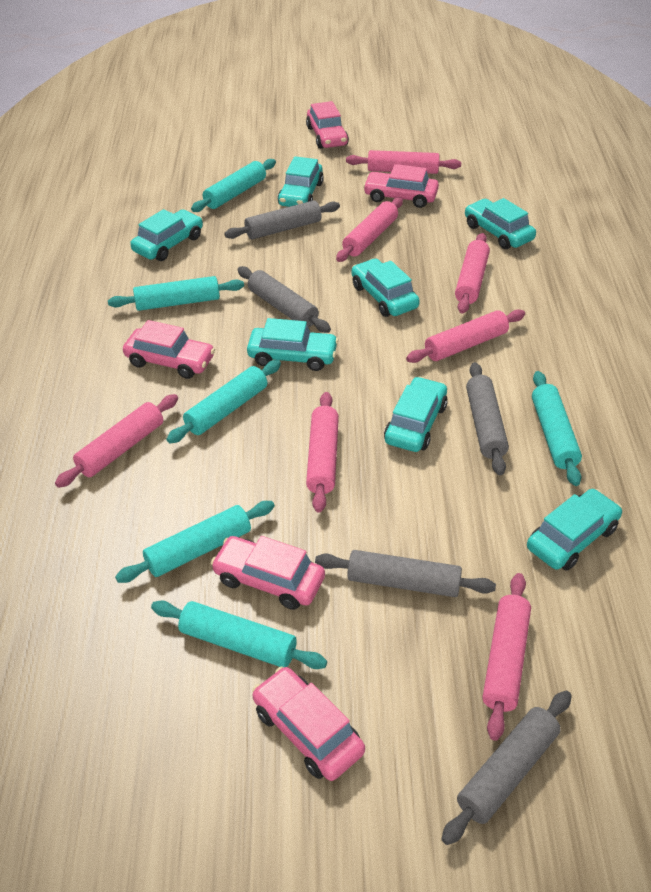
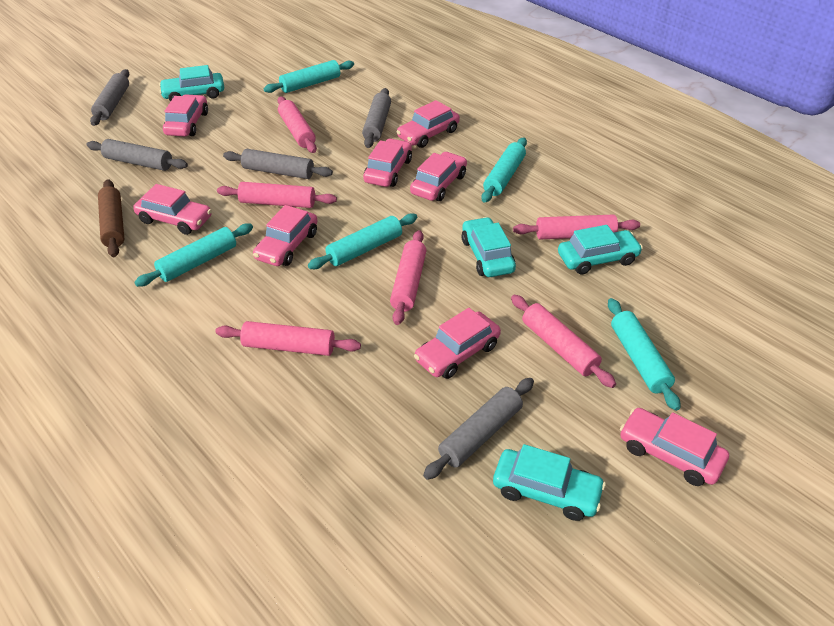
brown rolling pin: 0 -> 1
pink car: 5 -> 8
pink rolling pin: 7 -> 6
turquoise car: 7 -> 4
turquoise rolling pin: 6 -> 5

